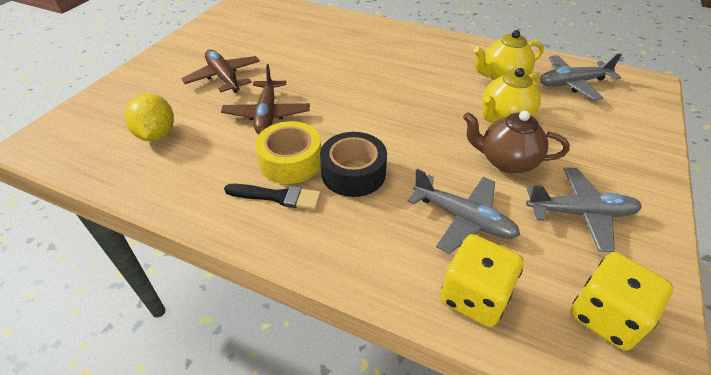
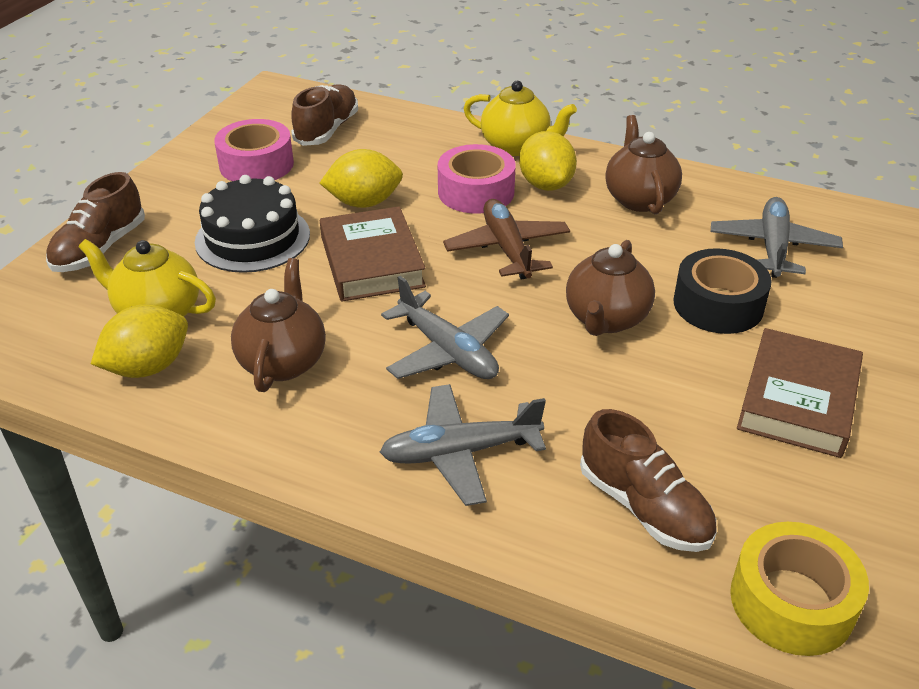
black brush: 1 -> 0
black cake: 0 -> 1
brown book: 0 -> 2
brown plane: 2 -> 1
brown shoe: 0 -> 3
brown teapot: 1 -> 3
pink tape: 0 -> 2
yellow dice: 2 -> 0
yellow lemon: 1 -> 3

